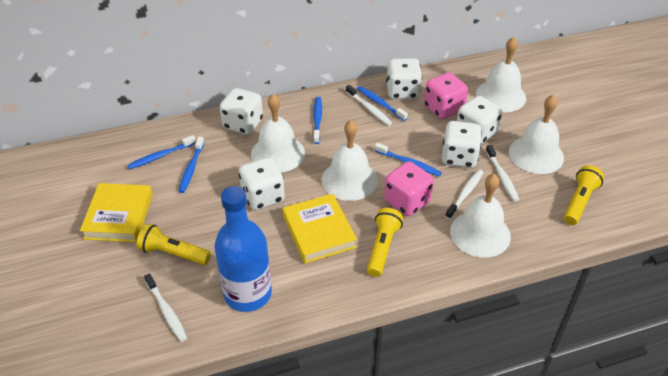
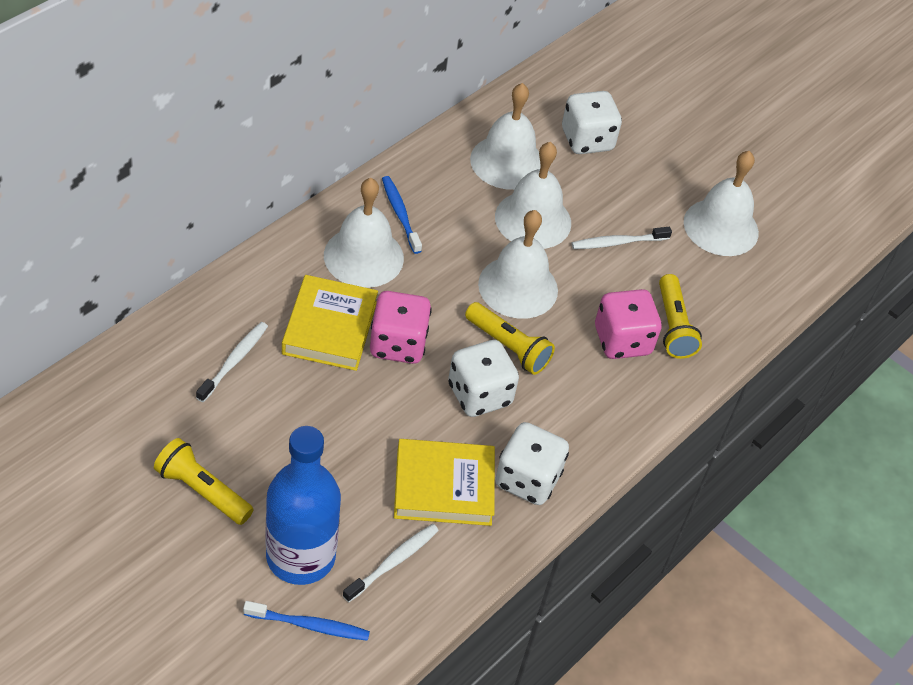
blue toothbrush: 5 -> 2
white dice: 5 -> 3
white toothbrush: 4 -> 3

